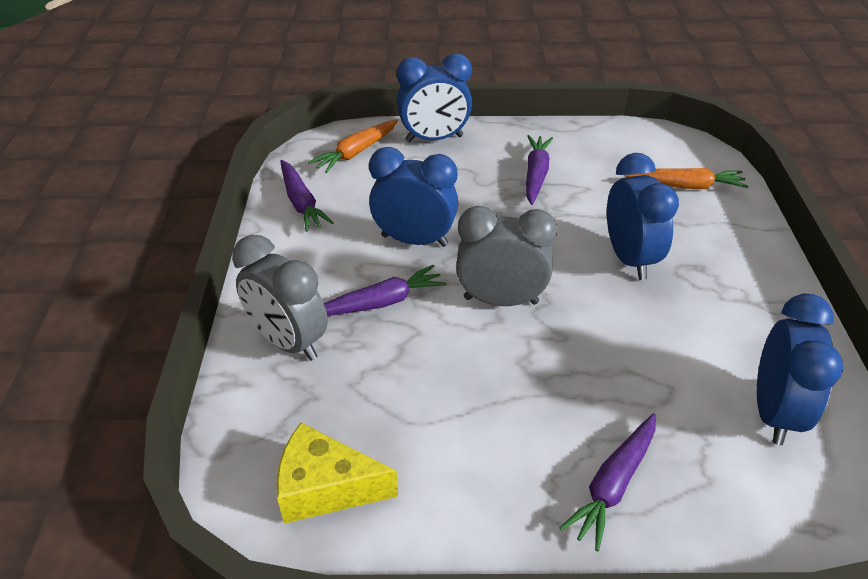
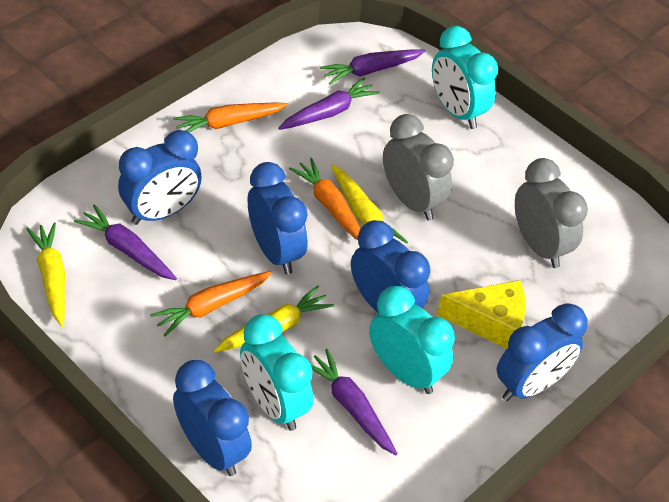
blue clock: 4 -> 5
orange carrot: 2 -> 3
turquoise clock: 0 -> 3
yellow carrot: 0 -> 3

